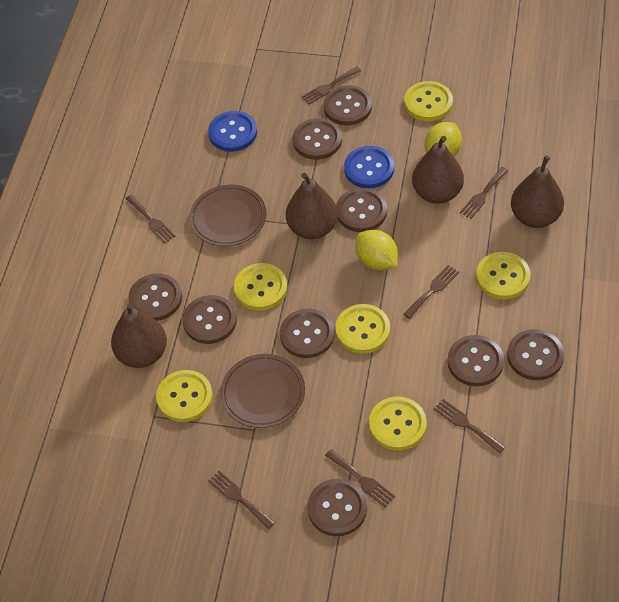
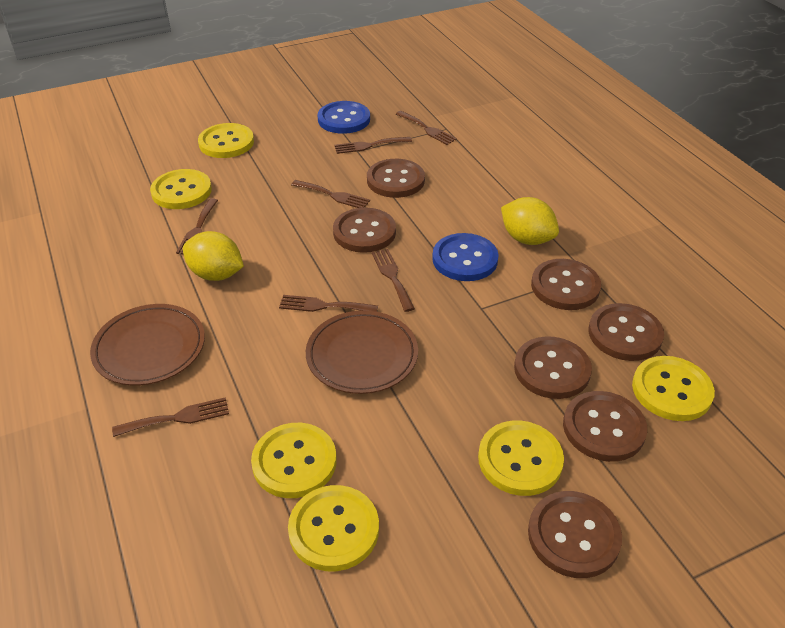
brown button: 9 -> 7
brown pear: 4 -> 0

